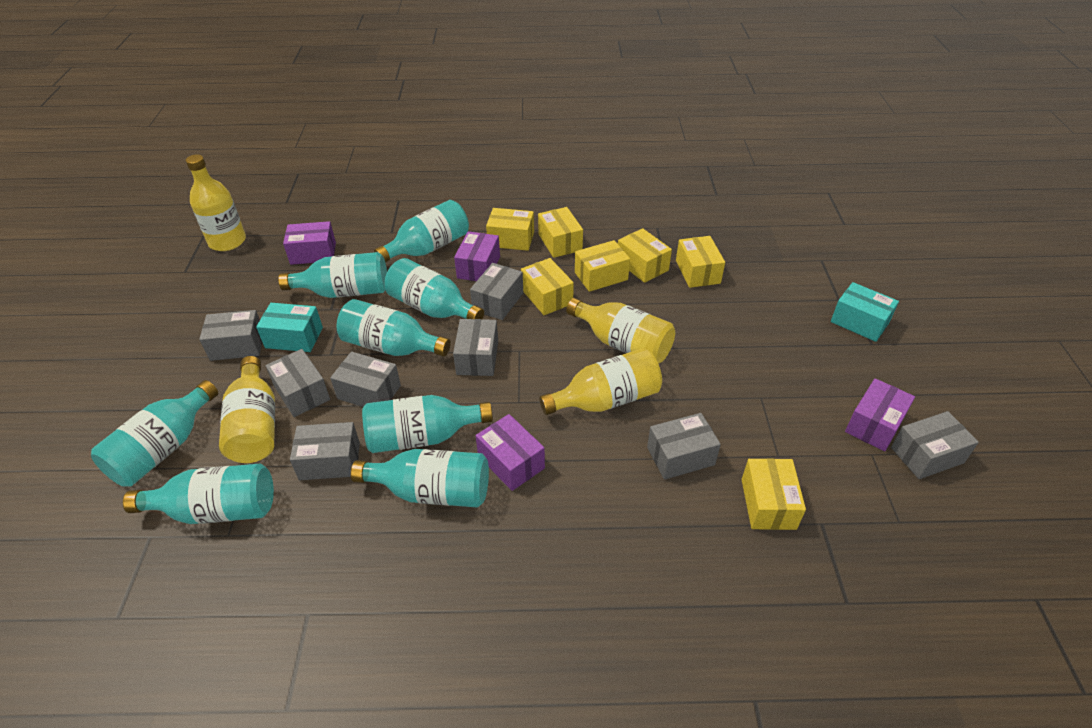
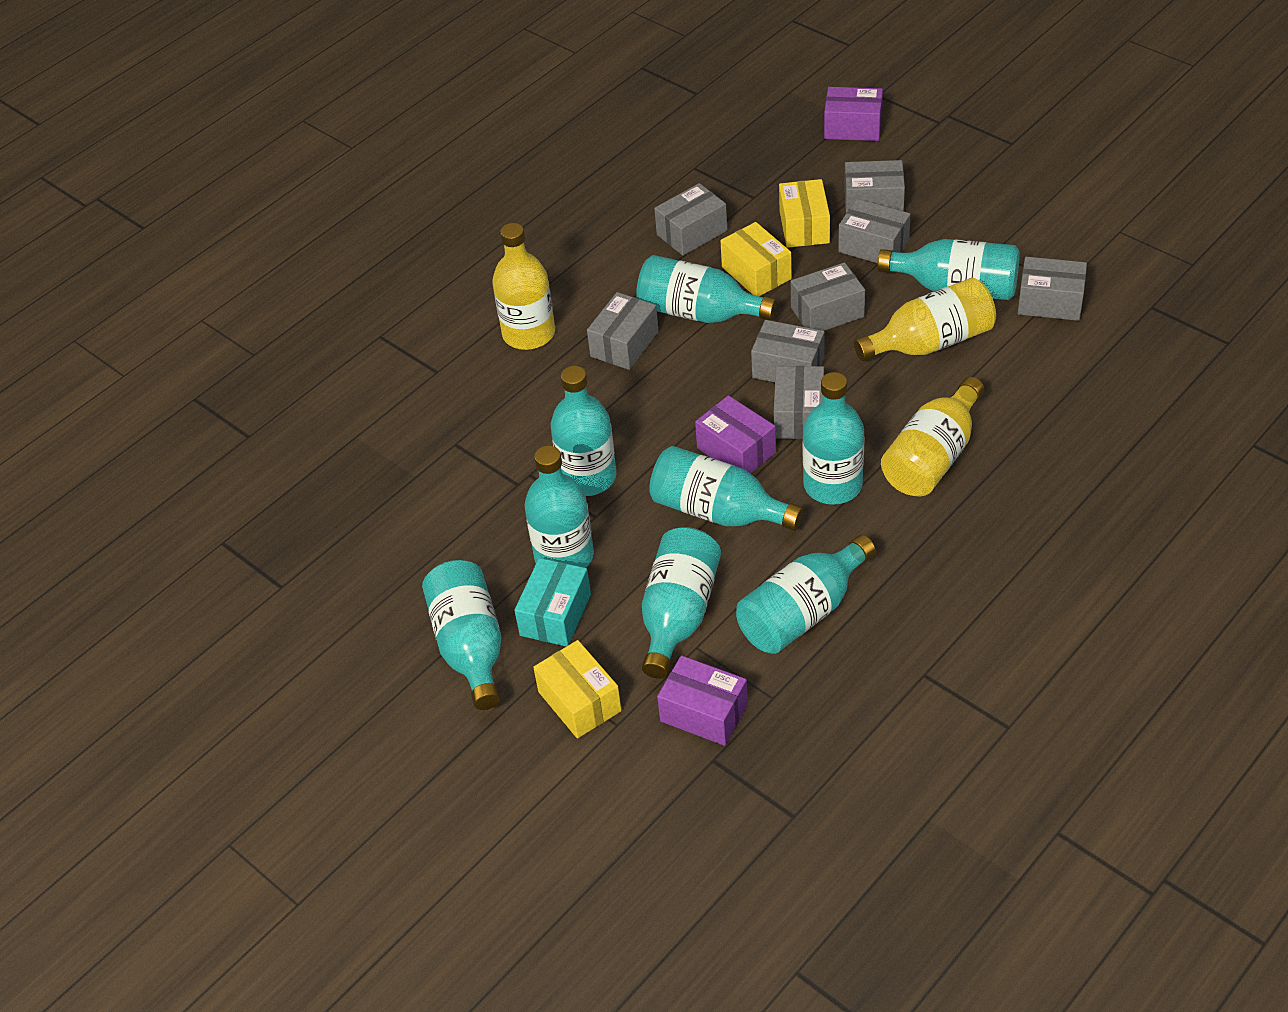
purple box: 4 -> 3
turquoise bottle: 8 -> 9
turquoise box: 2 -> 1
yellow bottle: 4 -> 3
yellow box: 7 -> 3

